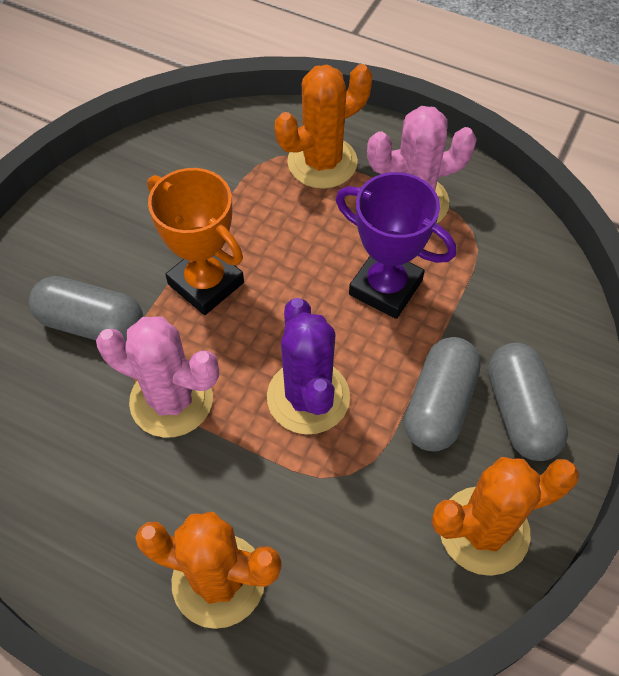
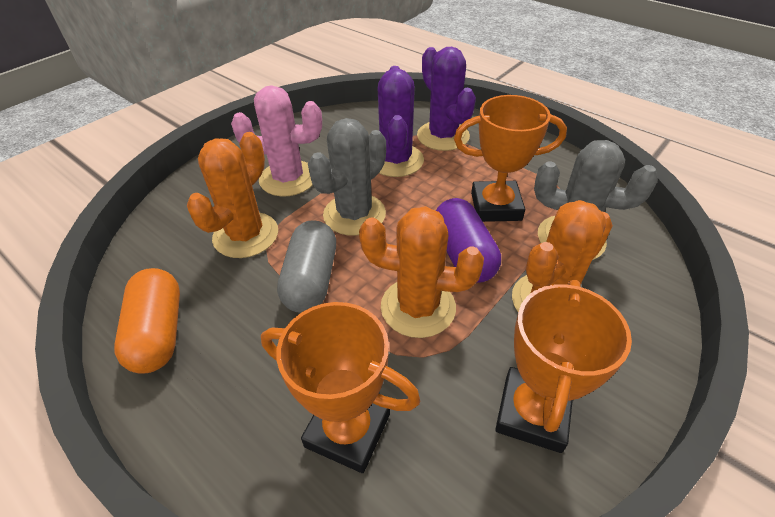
grey cactus: 0 -> 2
grey capsule: 3 -> 1
orange capsule: 0 -> 1
orange trophy: 1 -> 3
pink cactus: 2 -> 1
purple cactus: 1 -> 2
purple capsule: 0 -> 1
purple trophy: 1 -> 0

